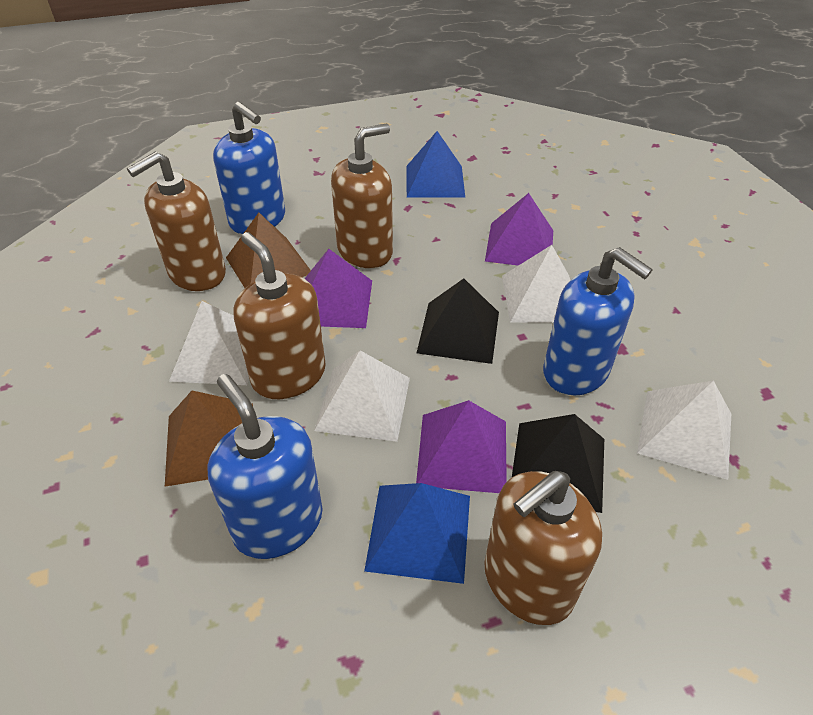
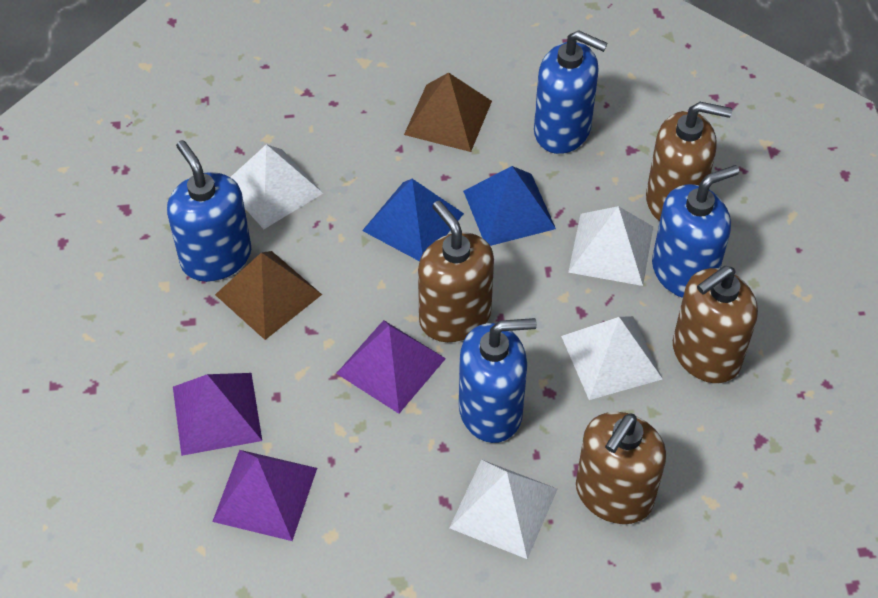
black pyramid: 2 -> 0
blue soap dispenser: 3 -> 4

